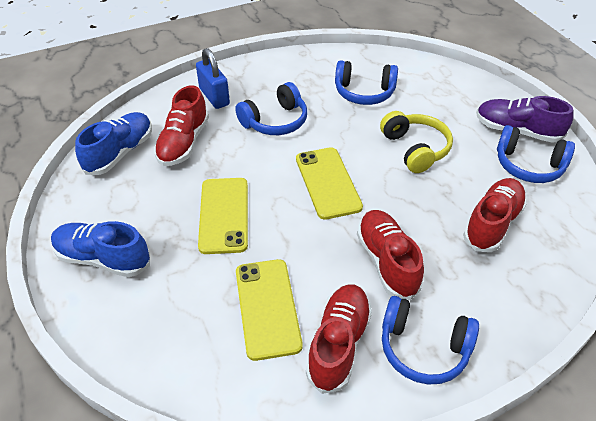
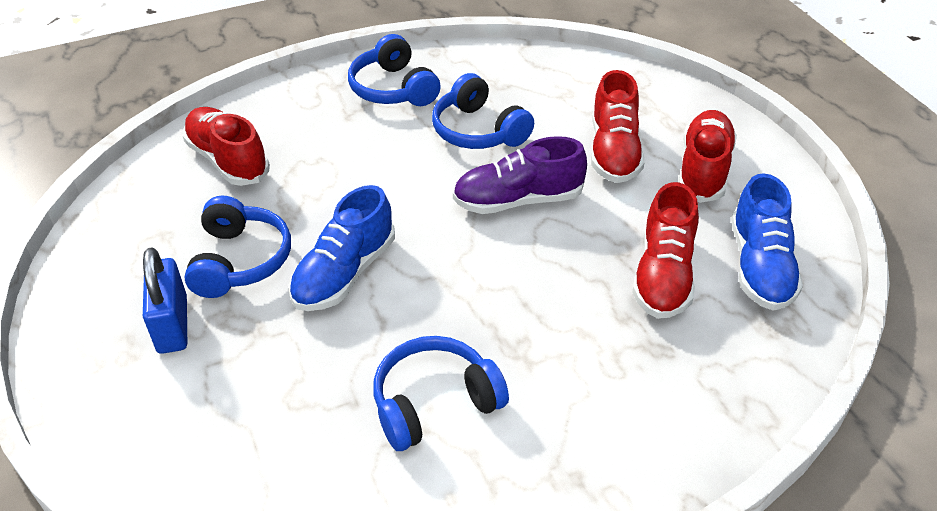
yellow headphones: 1 -> 0
yellow phone: 3 -> 0

